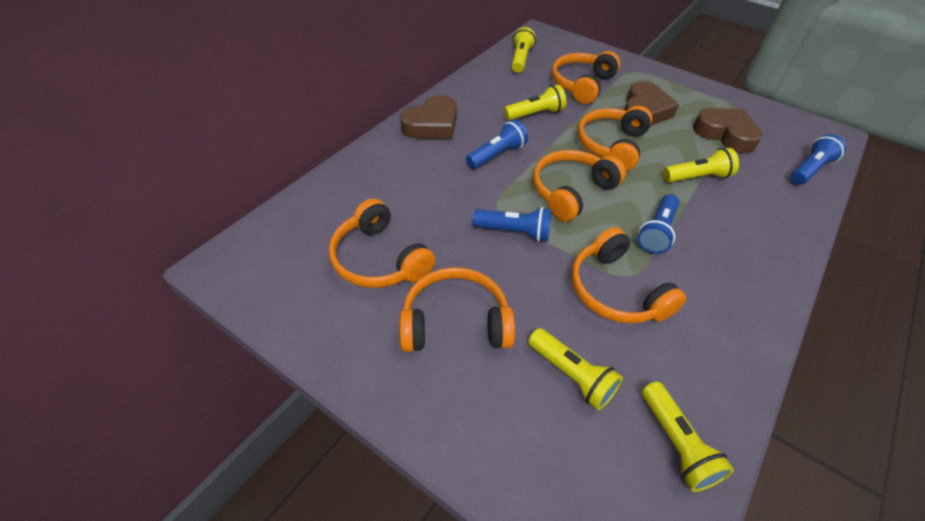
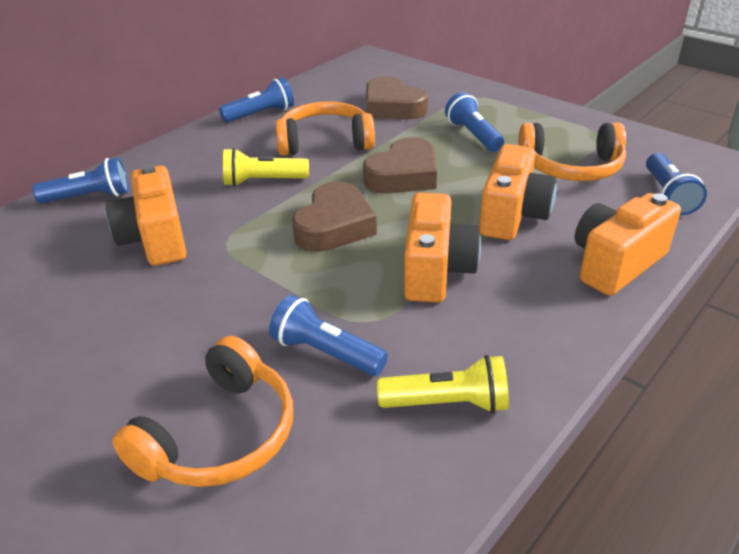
blue flashlight: 4 -> 5
orange camera: 0 -> 4
orange headphones: 6 -> 3
yellow flashlight: 5 -> 2

